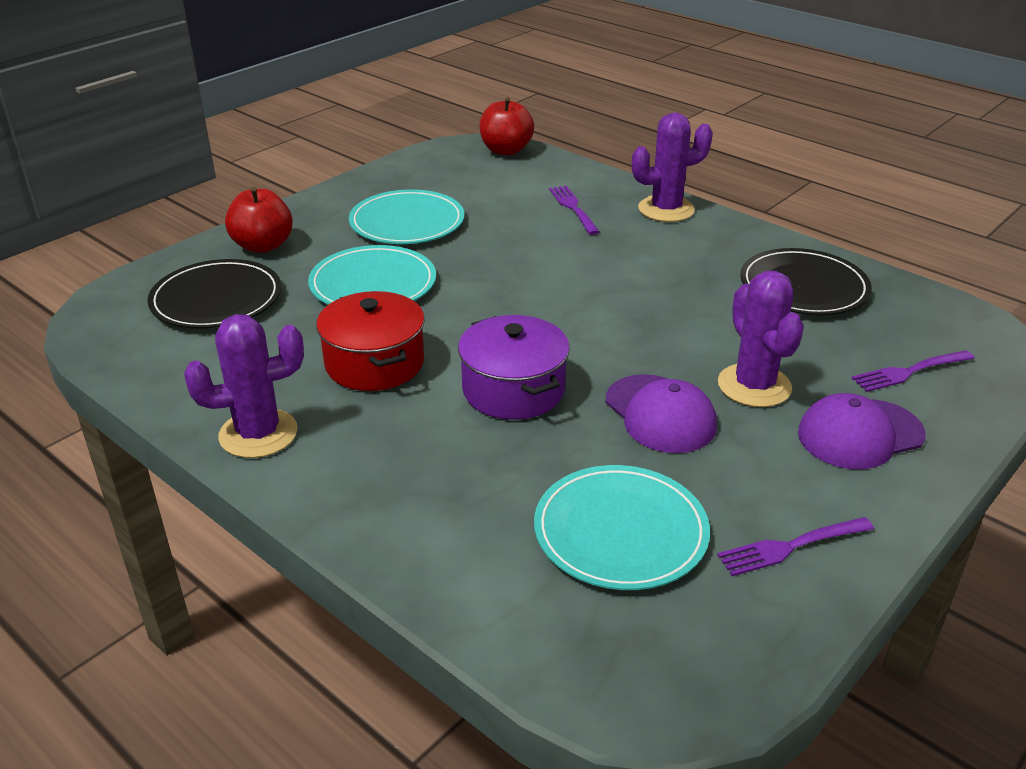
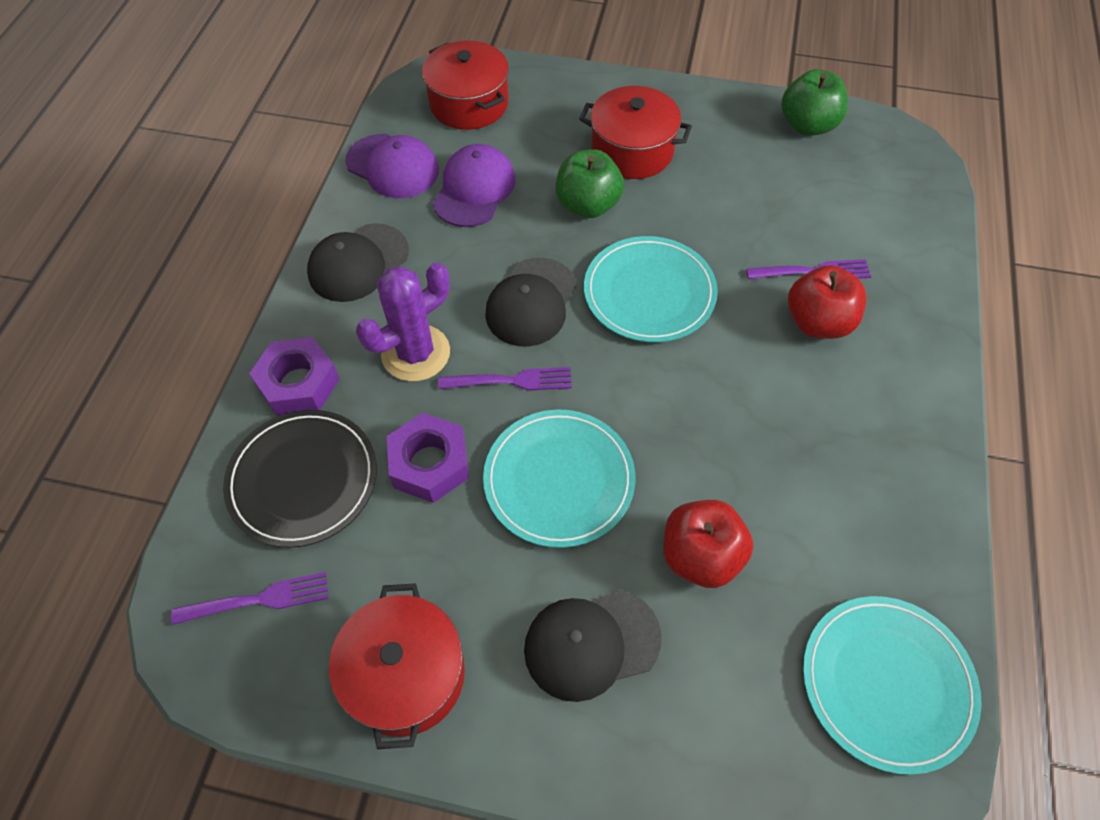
black cap: 0 -> 3
black plate: 2 -> 1
green apple: 0 -> 2
purple cactus: 3 -> 1
purple nut: 0 -> 2
purple pot: 1 -> 0
red pot: 1 -> 3

